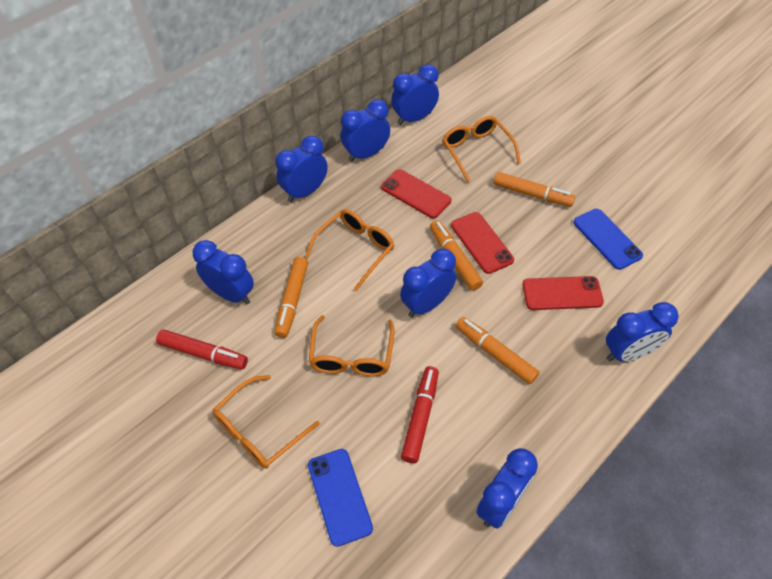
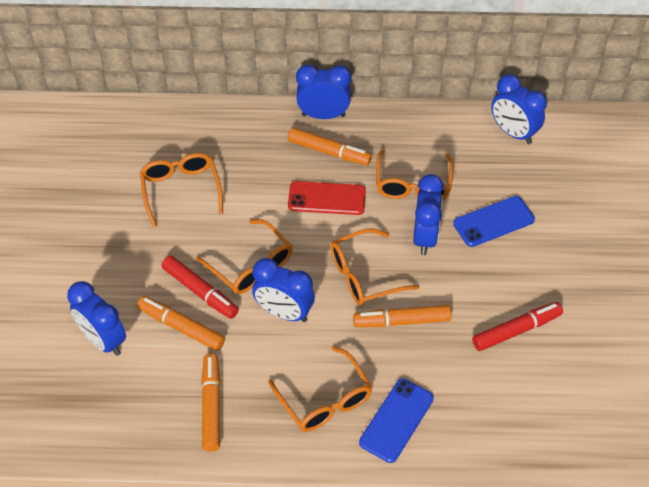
blue clock: 7 -> 5
orange glasses: 4 -> 5
red phone: 3 -> 1

